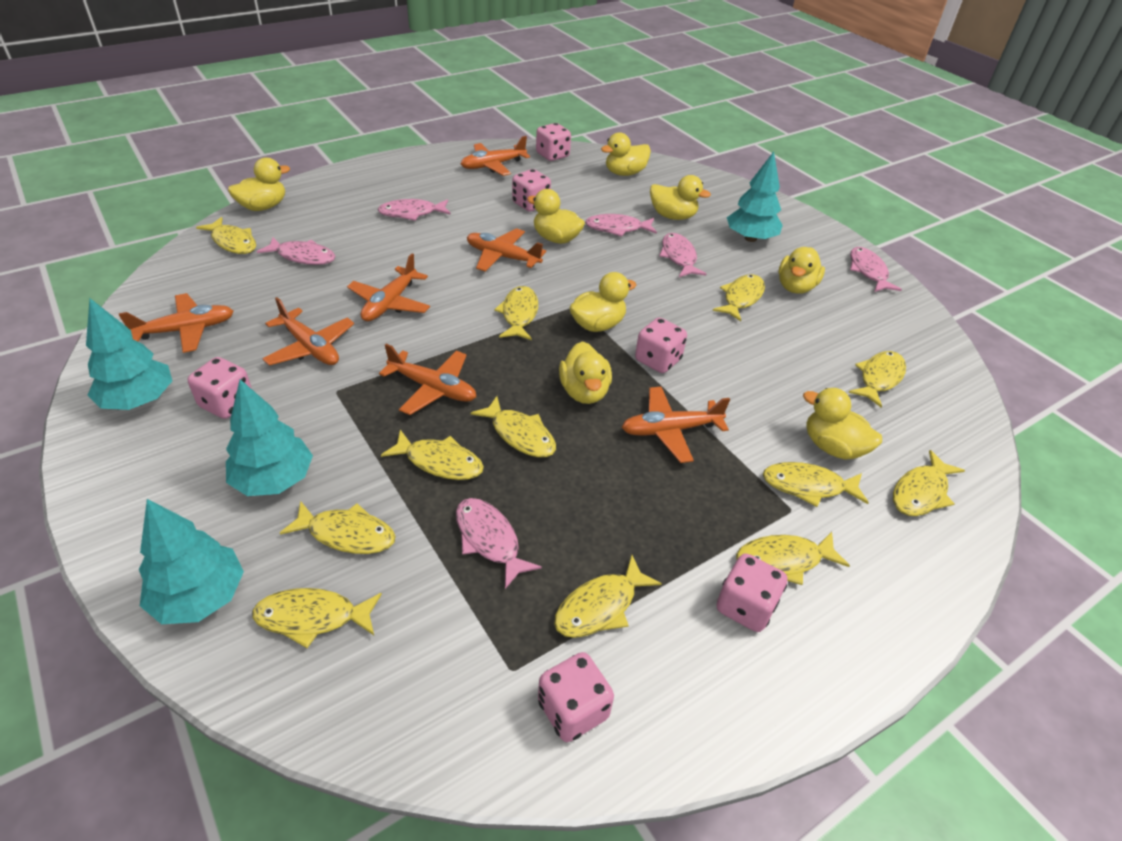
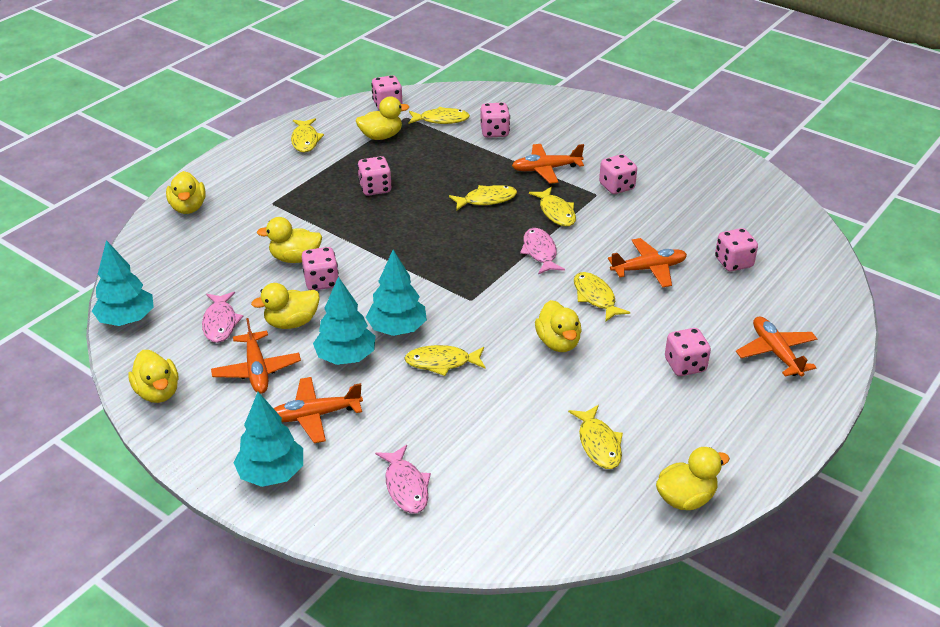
orange plane: 7 -> 5
pink dice: 6 -> 7
pink fish: 6 -> 3
yellow duck: 8 -> 7
yellow fish: 12 -> 7

